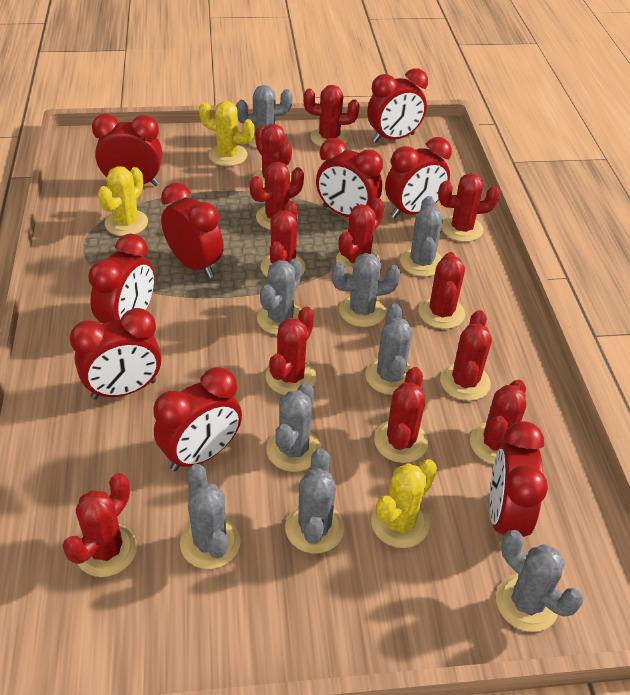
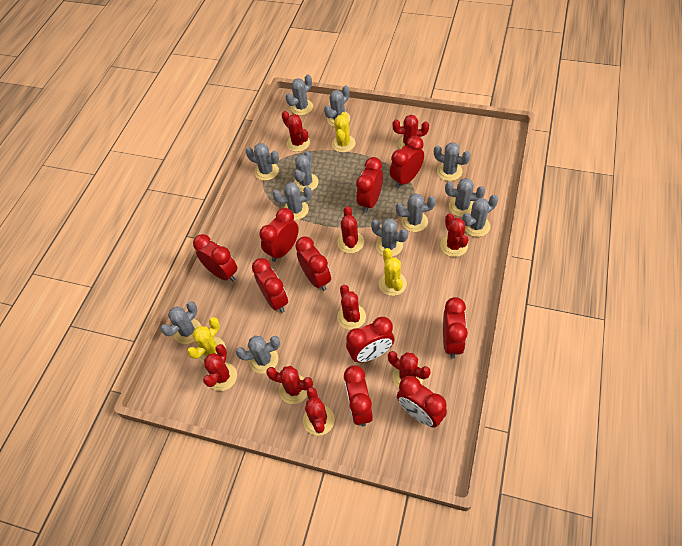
grey cactus: 9 -> 12
red cactus: 12 -> 9
red clock: 9 -> 10

